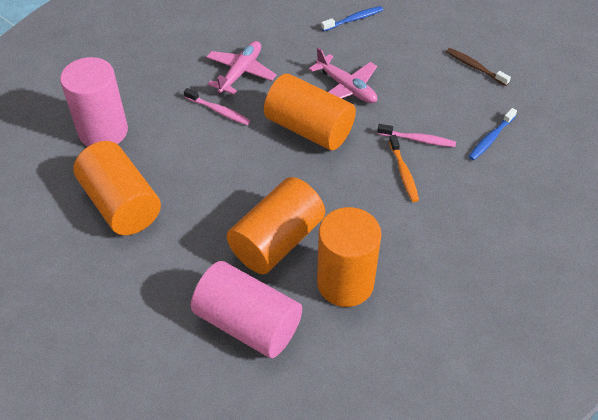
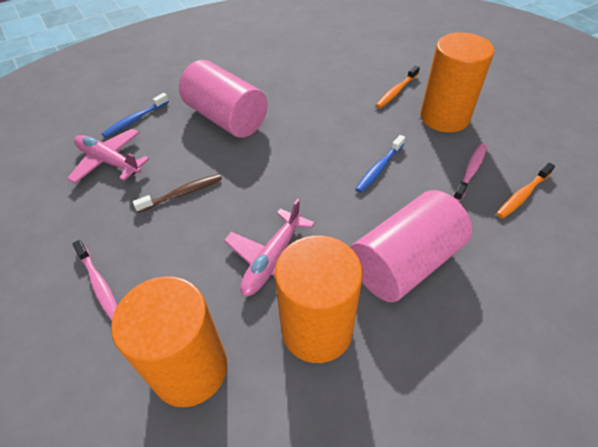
orange cylinder: 4 -> 3
orange toothbrush: 1 -> 2

